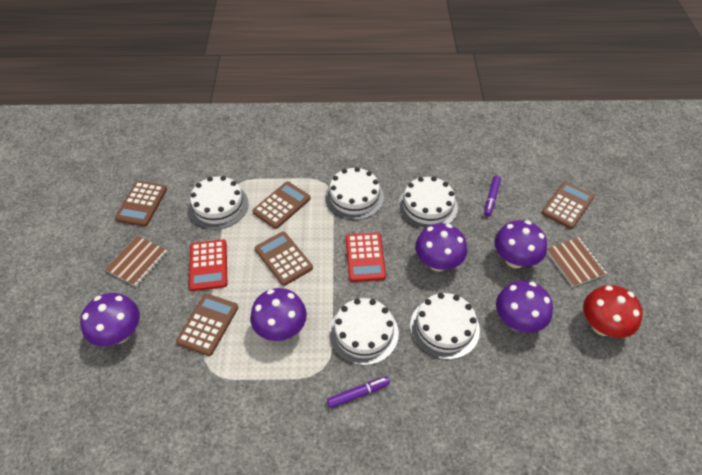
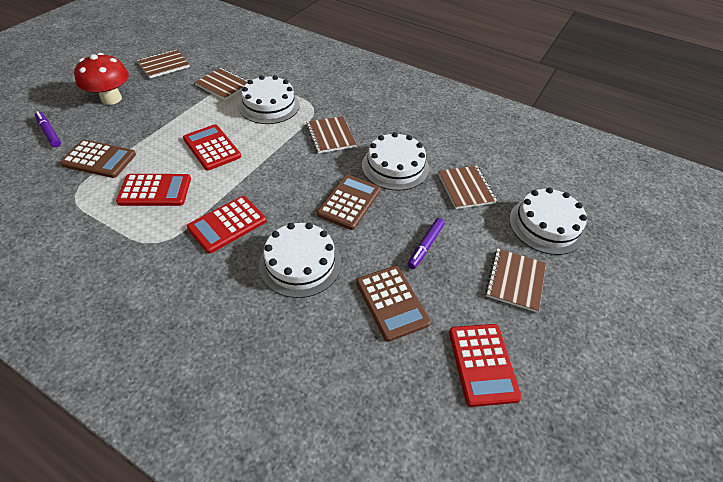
brown calculator: 5 -> 3
brown notebook: 2 -> 5
purple mushroom: 5 -> 0
red calculator: 2 -> 4
white cake: 5 -> 4

